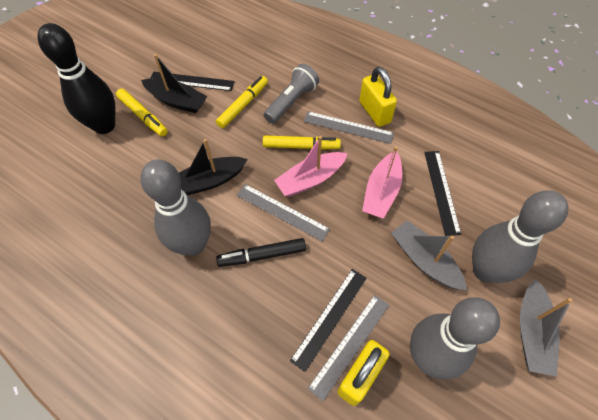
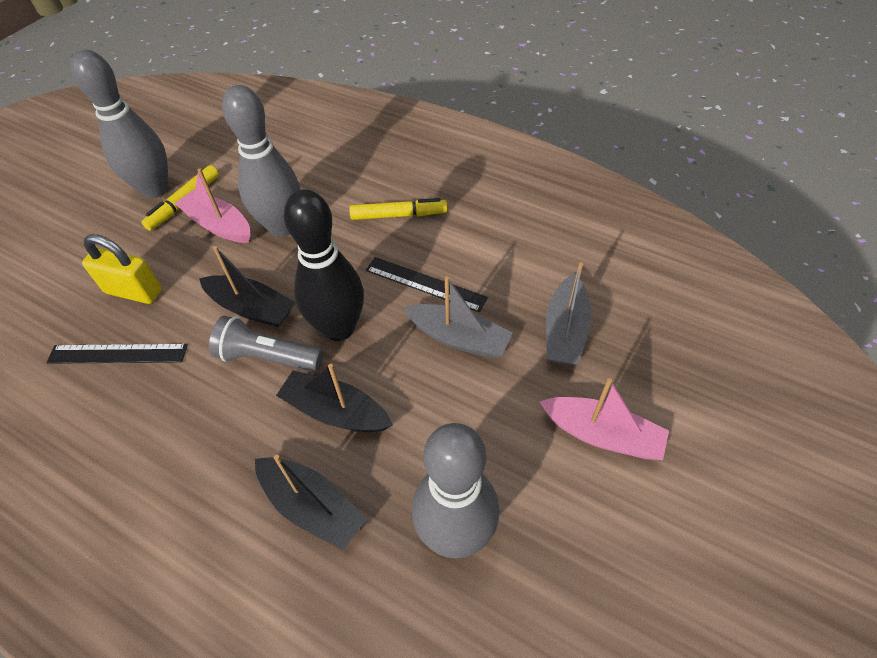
black boat: 2 -> 3
black marker: 1 -> 0
black ruler: 3 -> 2
grey ruler: 3 -> 0
yellow marker: 3 -> 2
yellow padlock: 2 -> 1

